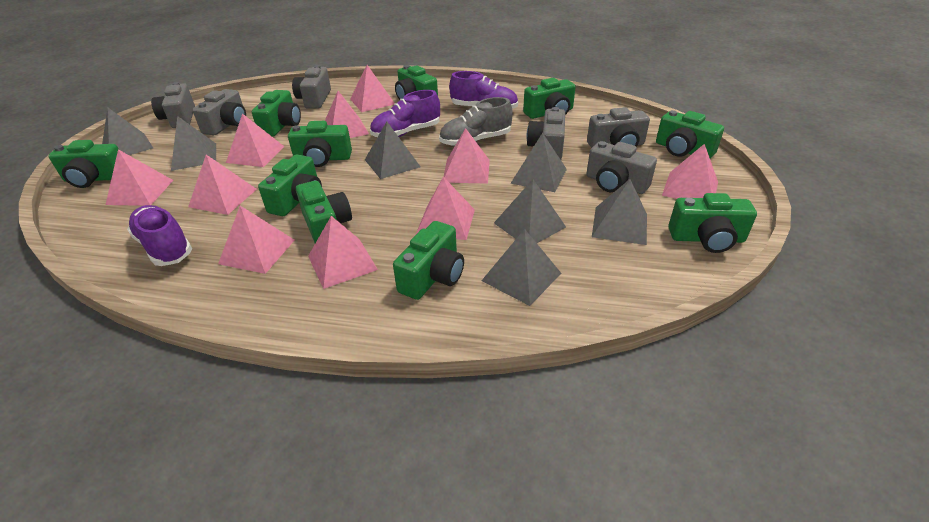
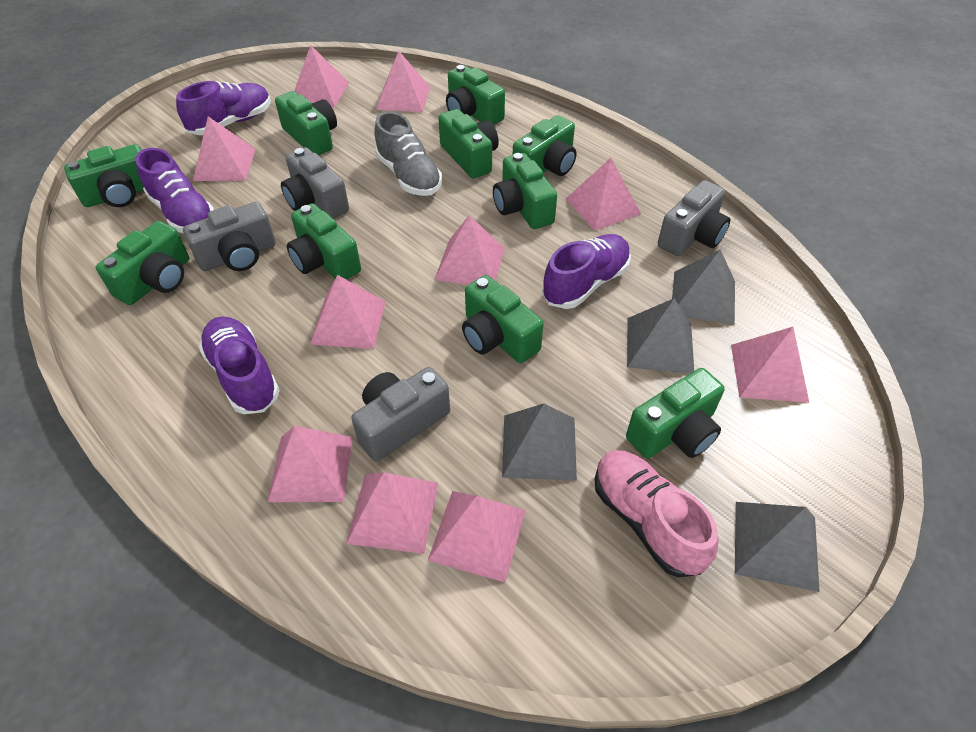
grey camera: 6 -> 4
grey pyramid: 7 -> 4
pink shoe: 0 -> 1
purple shoe: 3 -> 4

